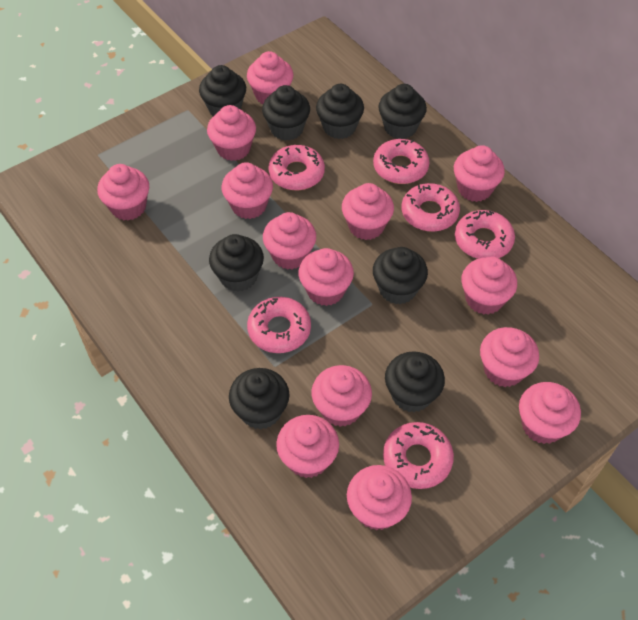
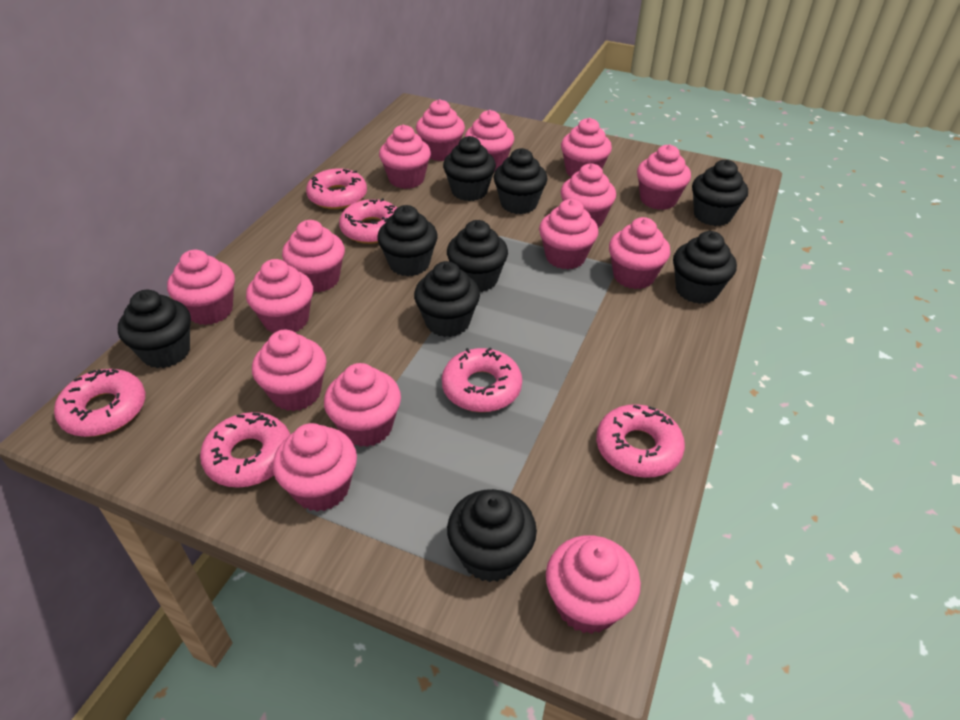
black cupcake: 8 -> 9
pink cupcake: 14 -> 15

